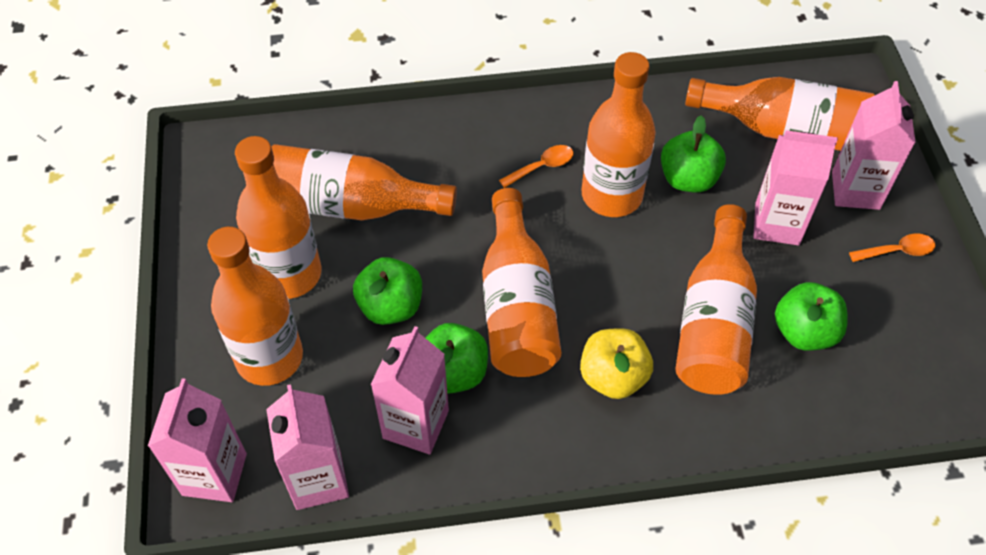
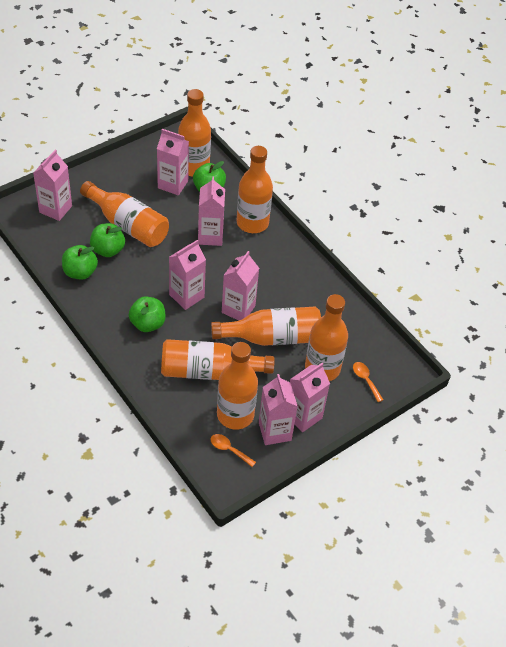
pink carton: 5 -> 7
yellow apple: 1 -> 0

